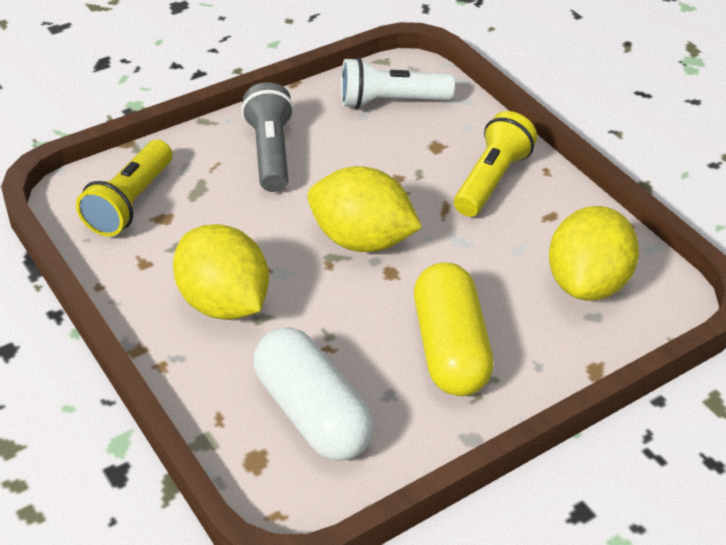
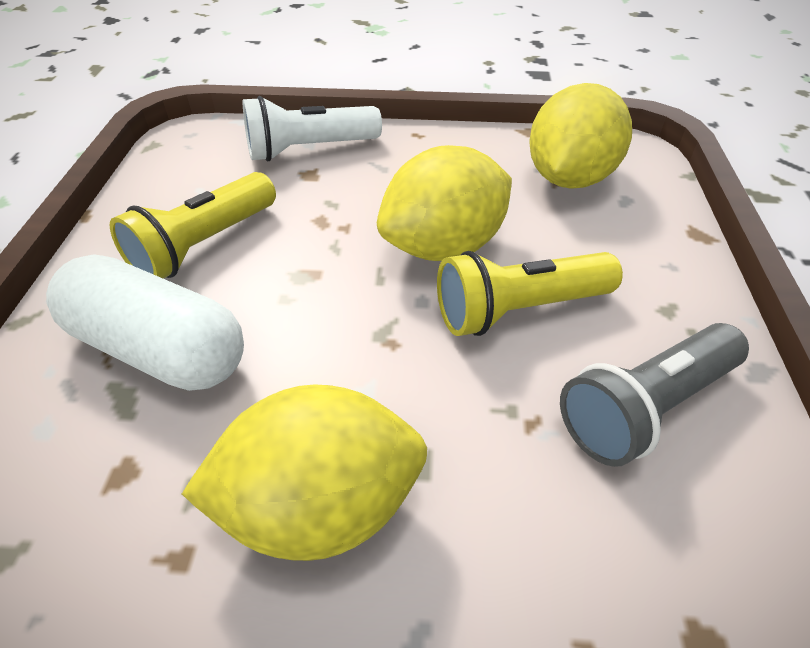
yellow capsule: 1 -> 0

